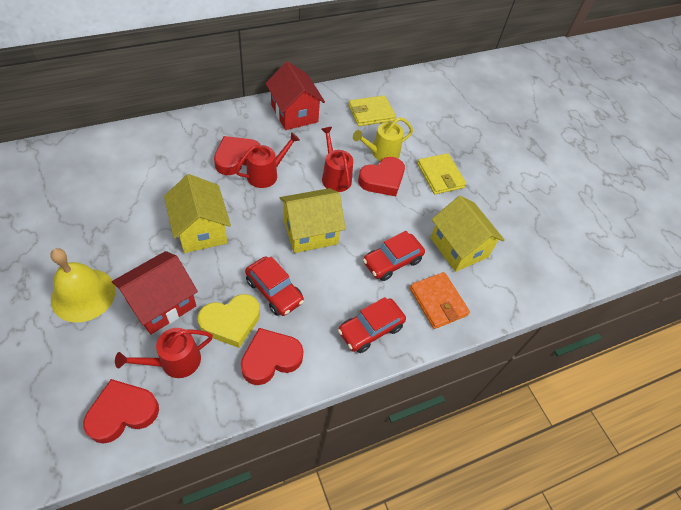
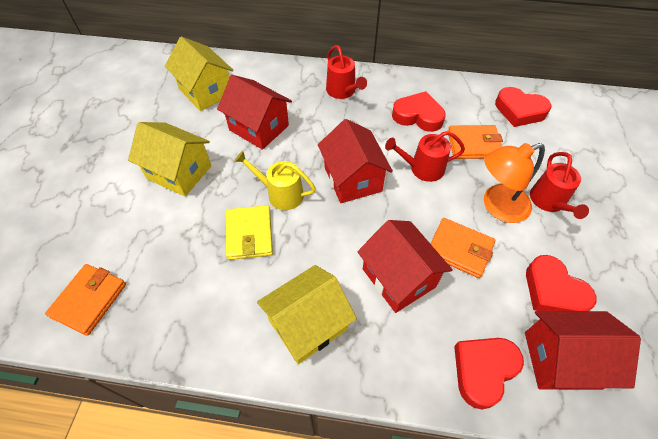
orange lamp: 0 -> 1
orange wallet: 1 -> 3
red car: 3 -> 0
red house: 2 -> 4
yellow bell: 1 -> 0
yellow heart: 1 -> 0
yellow wallet: 2 -> 1

